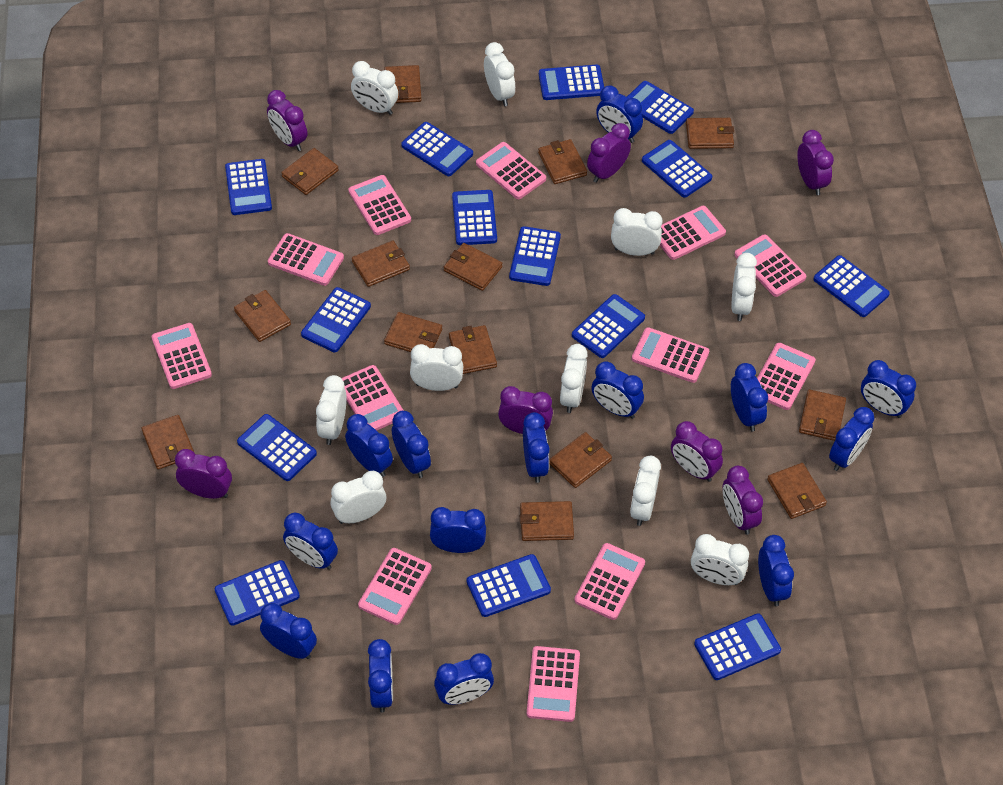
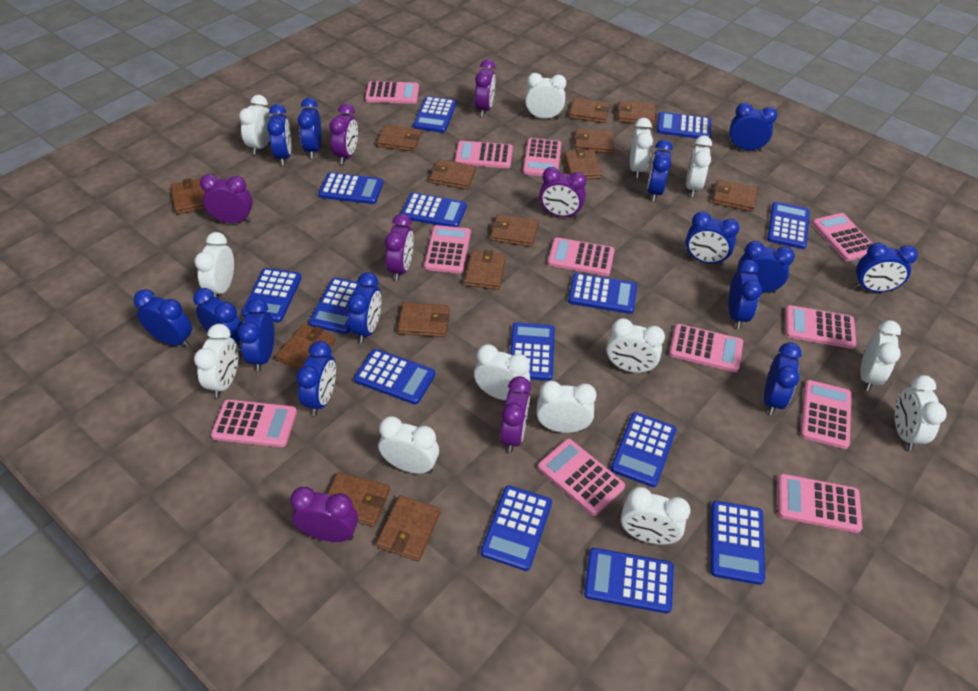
white clock: 10 -> 13

